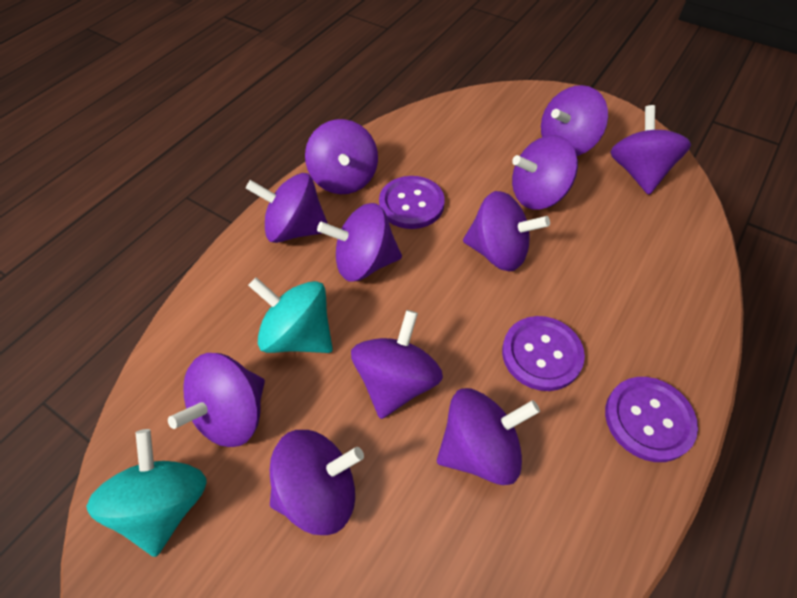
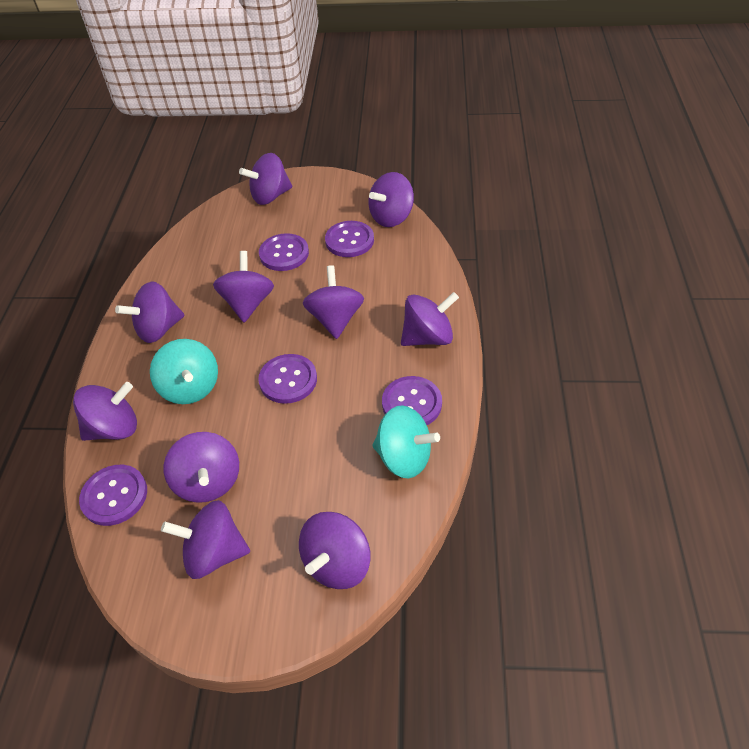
purple button: 3 -> 5
purple spinning top: 11 -> 10

